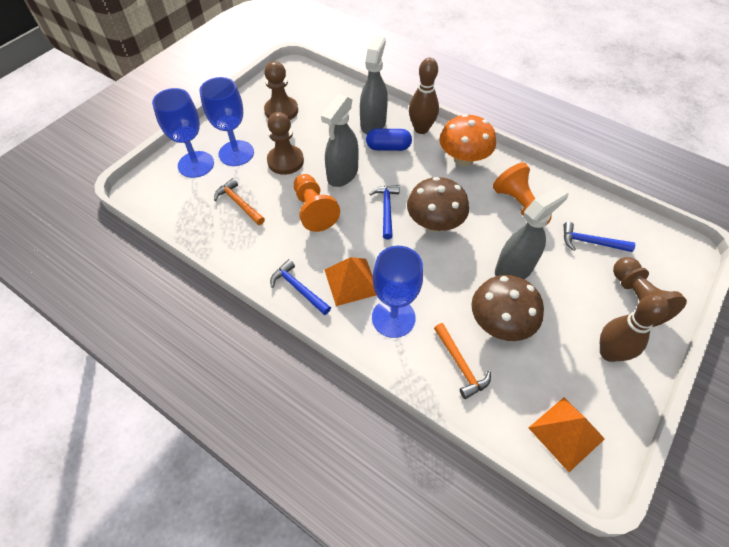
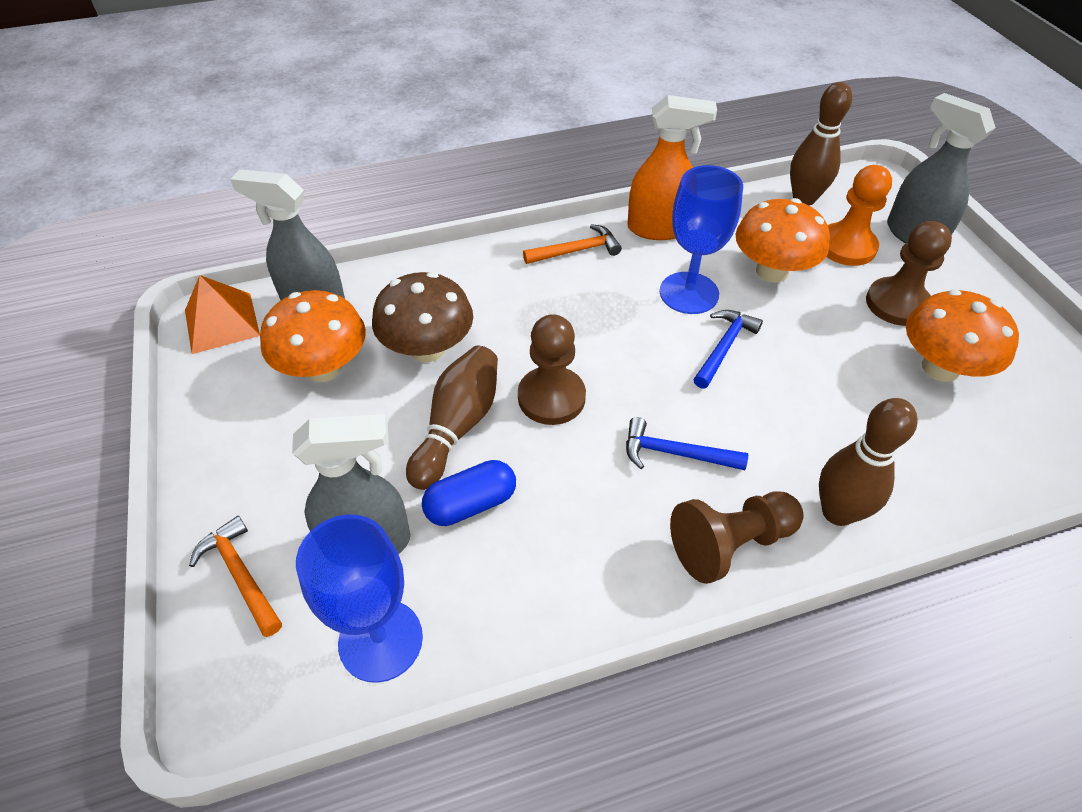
blue goblet: 3 -> 2
blue hammer: 3 -> 2
brown bowling pin: 2 -> 3
brown mushroom: 2 -> 1
orange mushroom: 1 -> 3
orange pawn: 2 -> 1
orange pyramid: 2 -> 1
orange spray bottle: 0 -> 1

